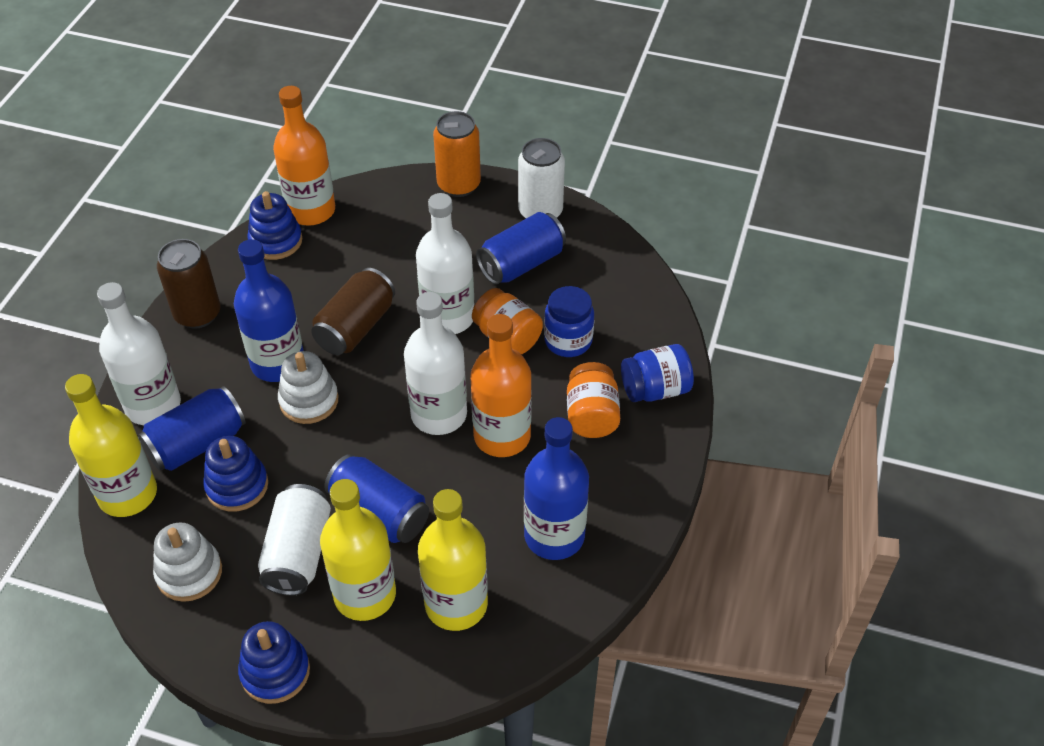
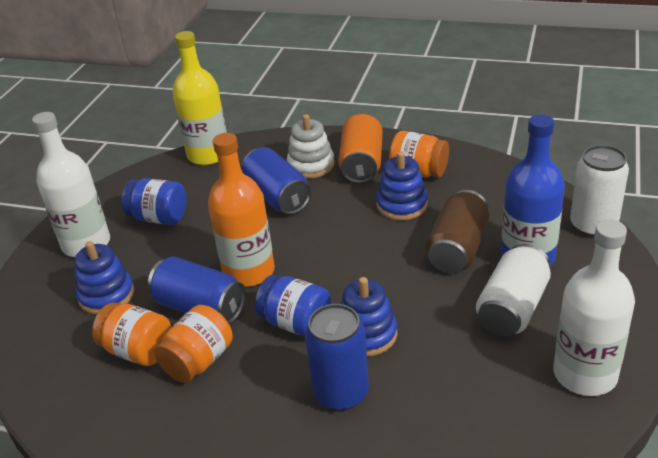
blue bottle: 2 -> 1
brown can: 2 -> 1
orange bottle: 2 -> 1
orange jar: 2 -> 3
white bottle: 3 -> 2
white stacking toy: 2 -> 1
yellow bottle: 3 -> 1

